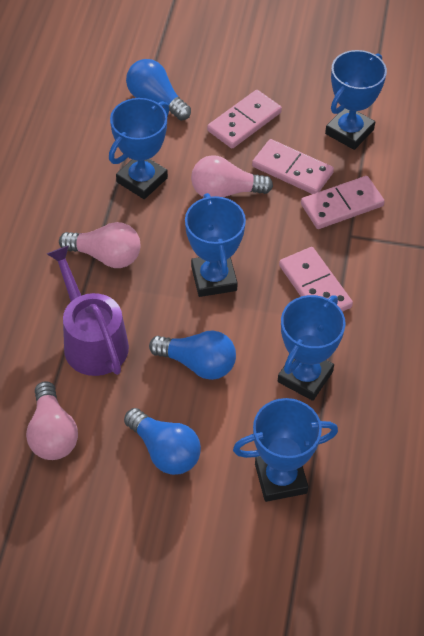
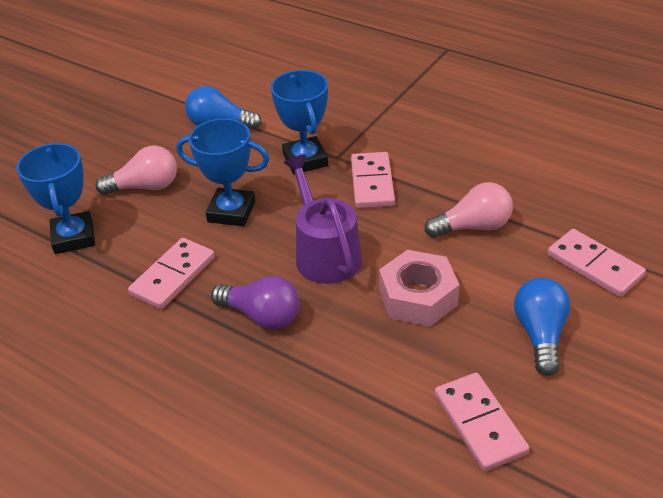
blue light bulb: 3 -> 2
blue trophy: 5 -> 3
pink light bulb: 3 -> 2
pink nut: 0 -> 1
purple light bulb: 0 -> 1

